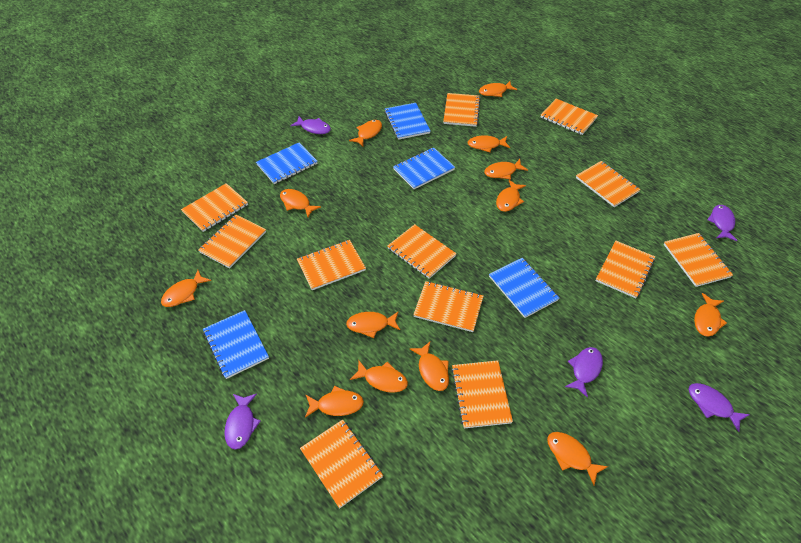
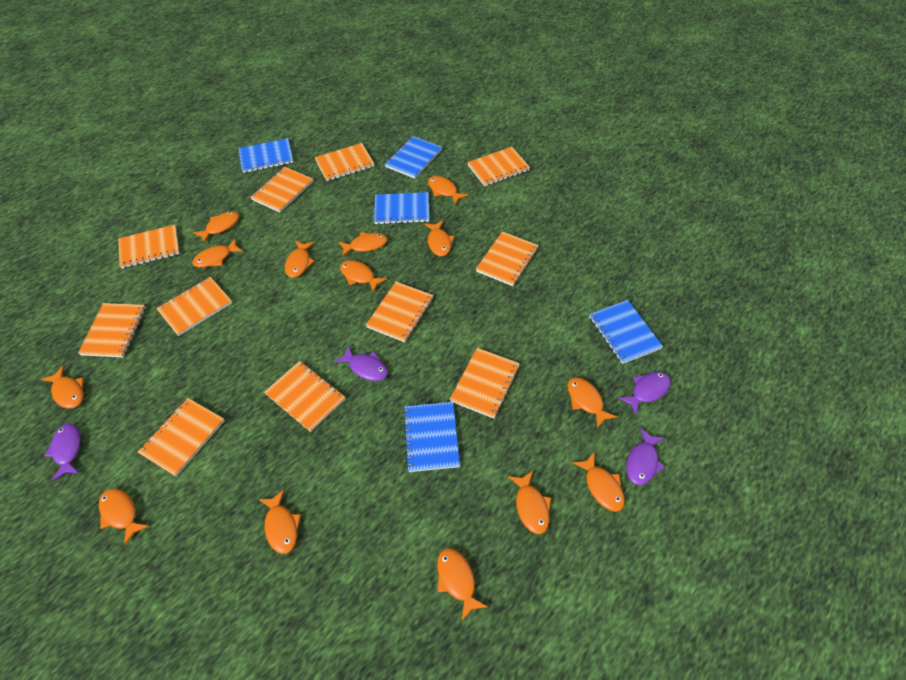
orange fish: 13 -> 14
orange notebook: 12 -> 11
purple fish: 5 -> 4

